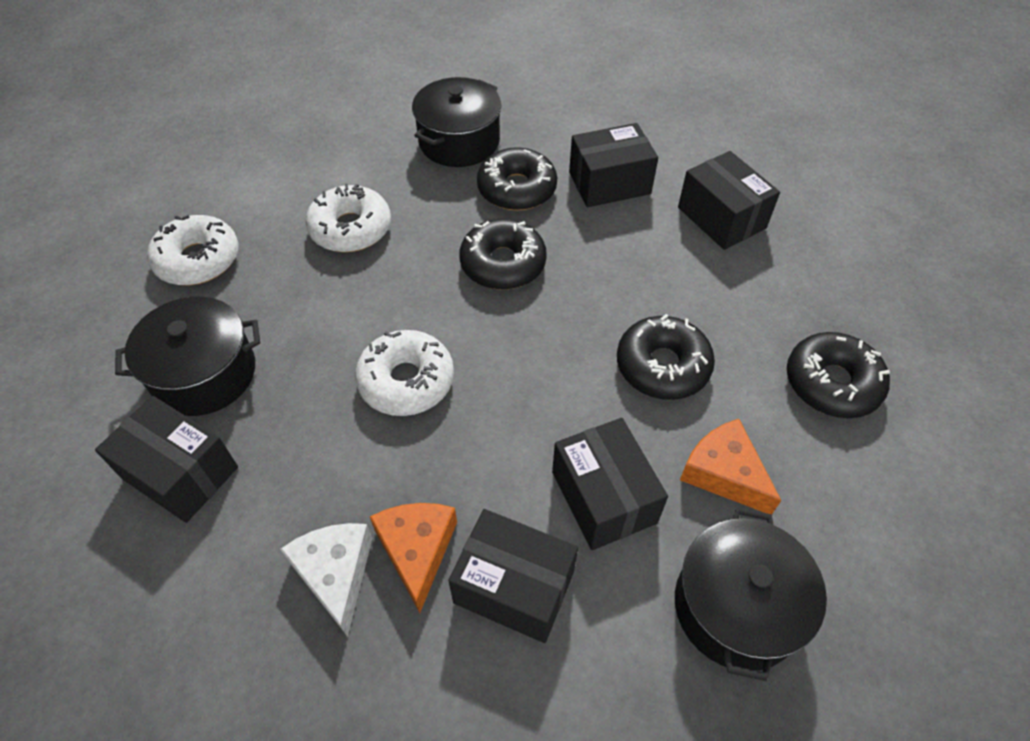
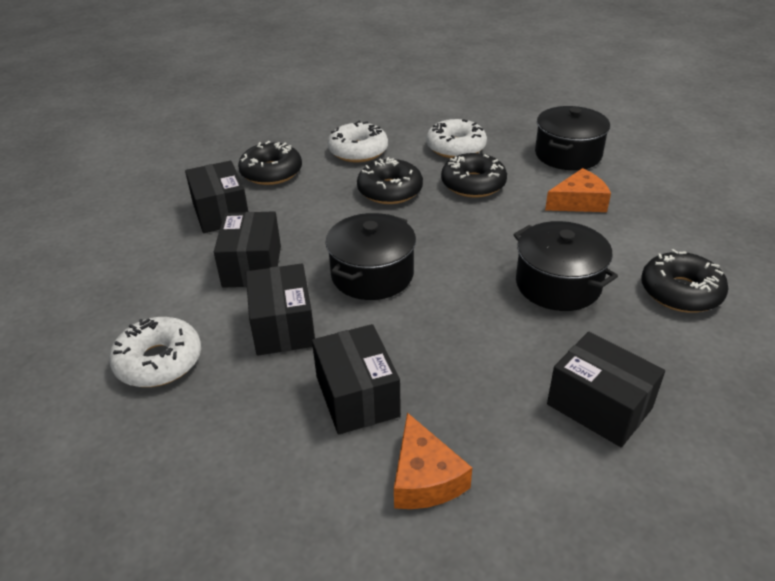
white cheese: 1 -> 0

